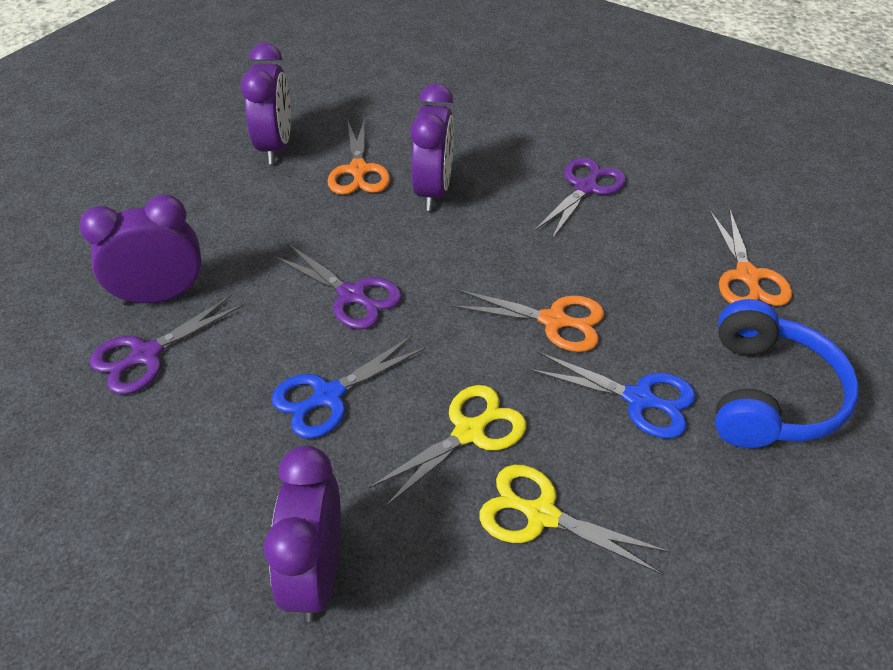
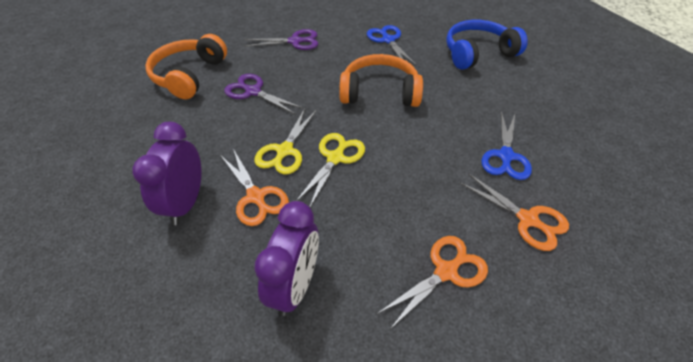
orange headphones: 0 -> 2
purple clock: 4 -> 2
purple scissors: 3 -> 2

